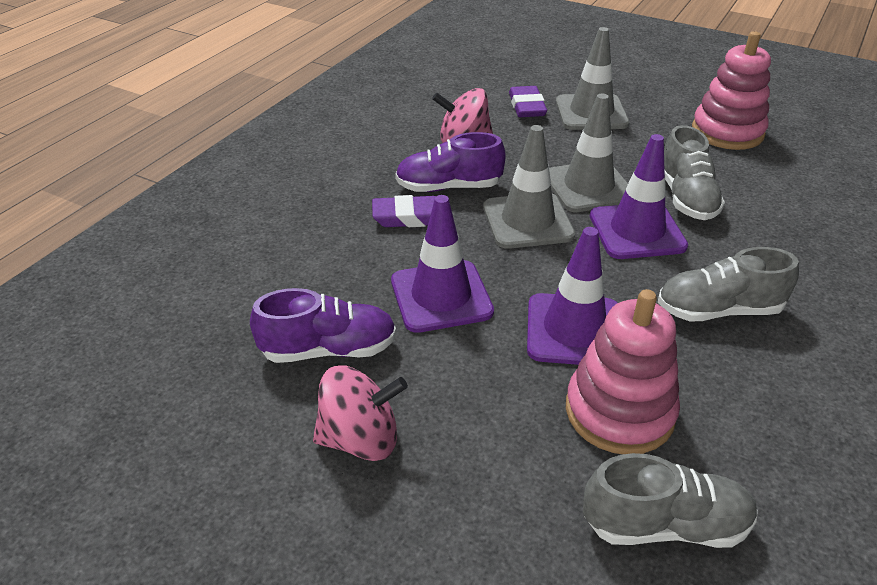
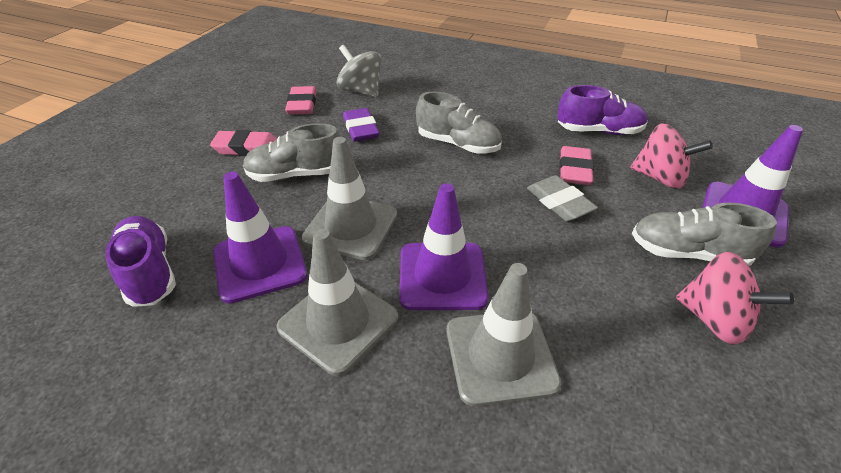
grey eraser: 0 -> 1
grey spinning top: 0 -> 1
pink eraser: 0 -> 3
pink stacking toy: 2 -> 0
purple eraser: 2 -> 1

